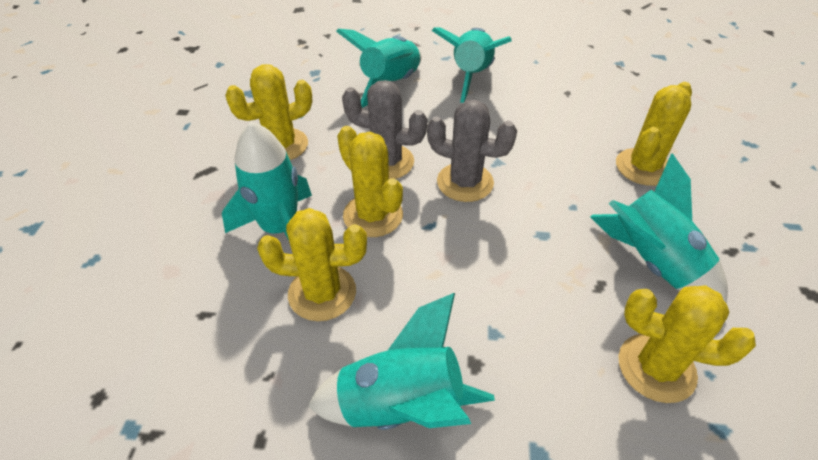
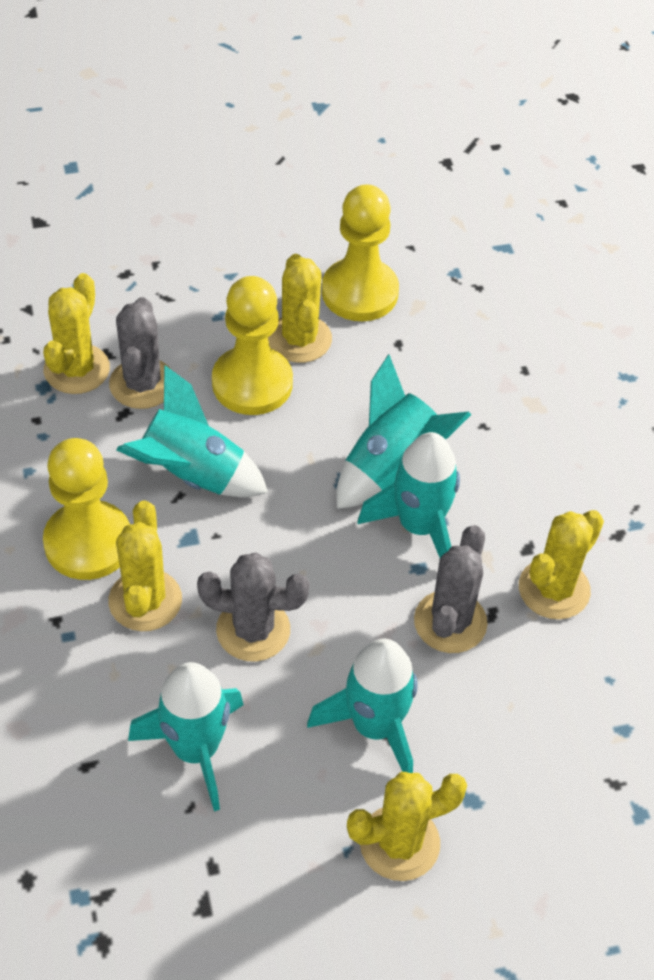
grey cactus: 2 -> 3
yellow pawn: 0 -> 3

